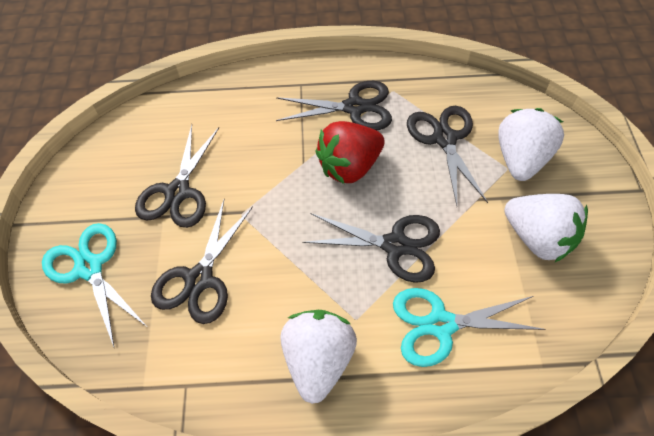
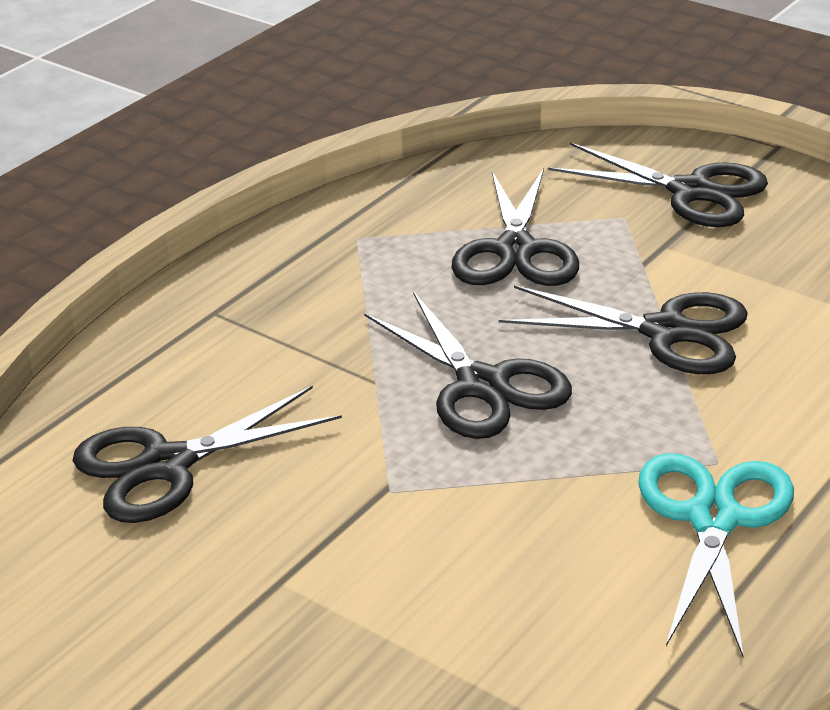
red strawberry: 1 -> 0
turquoise scissors: 2 -> 1
white strawberry: 3 -> 0

